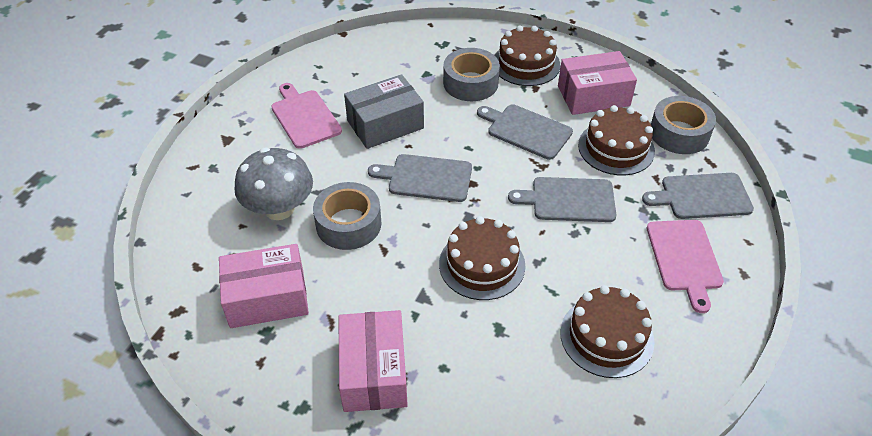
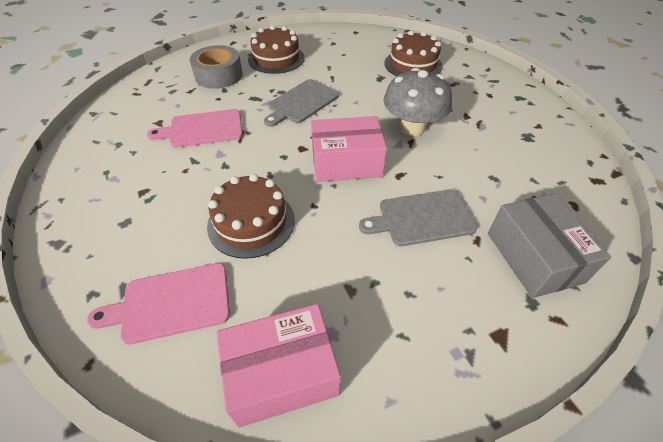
brown cake: 4 -> 3
grey cutting board: 4 -> 2
grey tape: 3 -> 1
pink box: 3 -> 2

